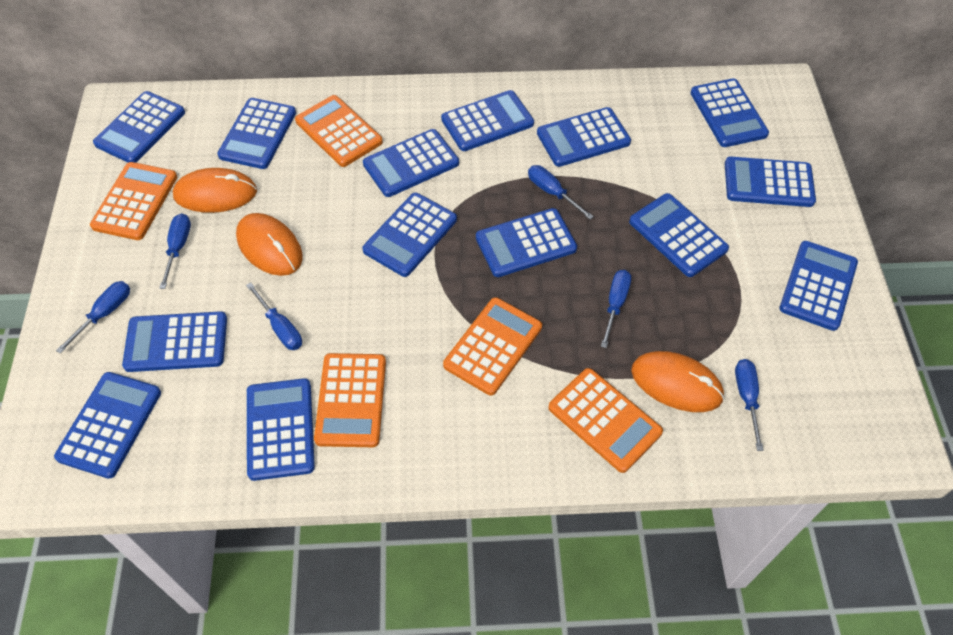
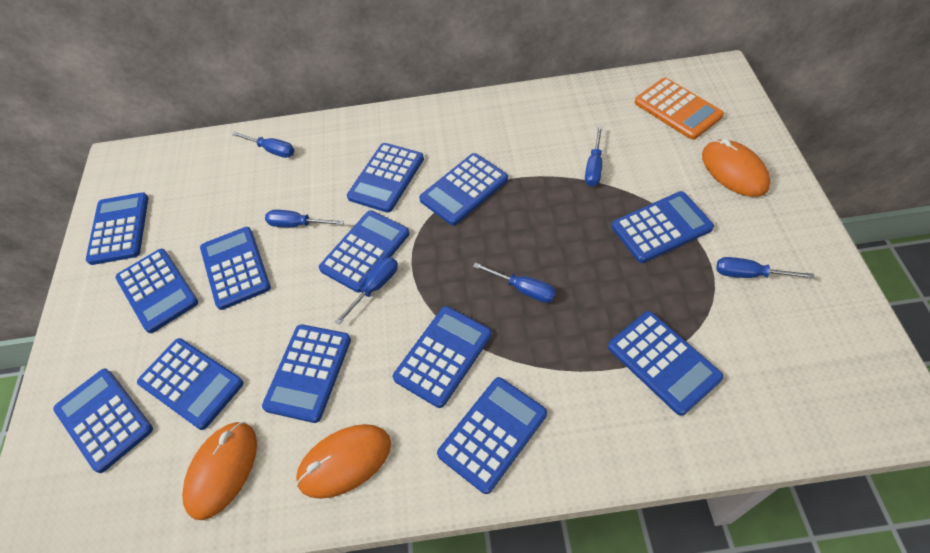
blue calculator: 14 -> 13
orange calculator: 5 -> 1

